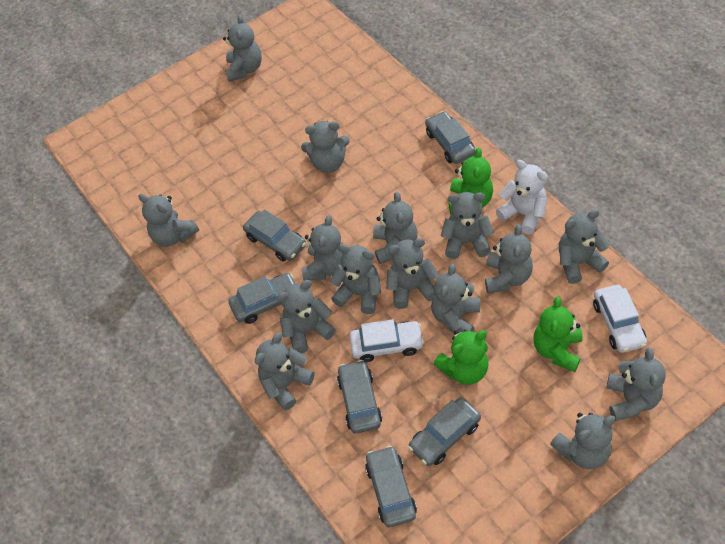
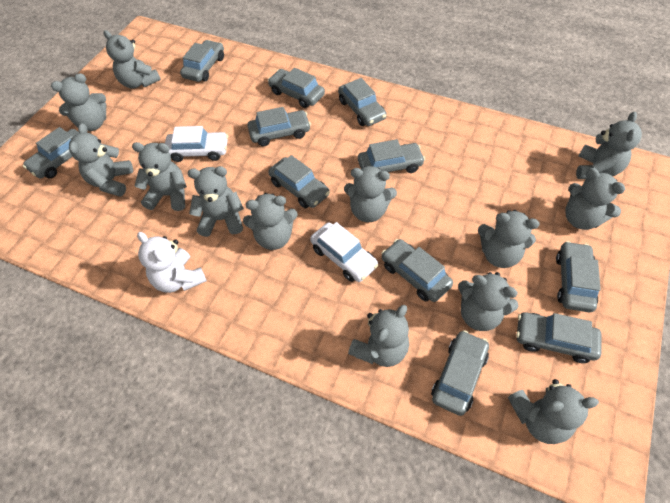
green teddy bear: 3 -> 0
grey car: 6 -> 11
grey teddy bear: 15 -> 13

